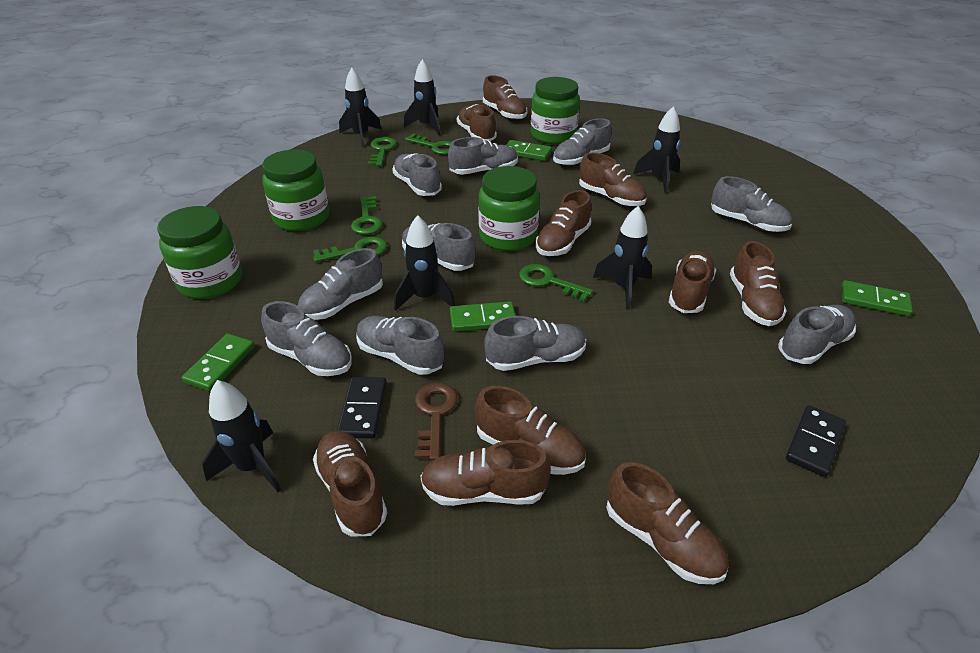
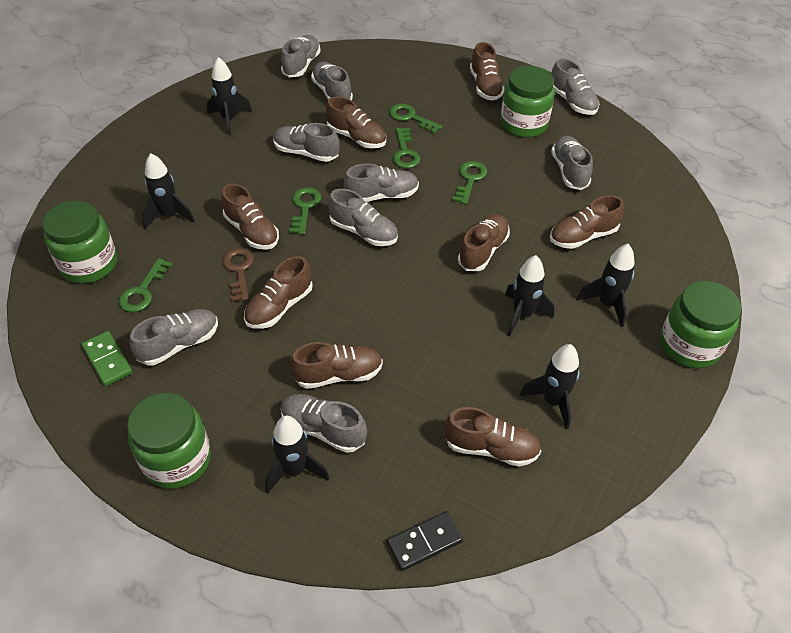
black domino: 2 -> 1
brown shoe: 10 -> 8
green domino: 4 -> 1
grey shoe: 10 -> 9

